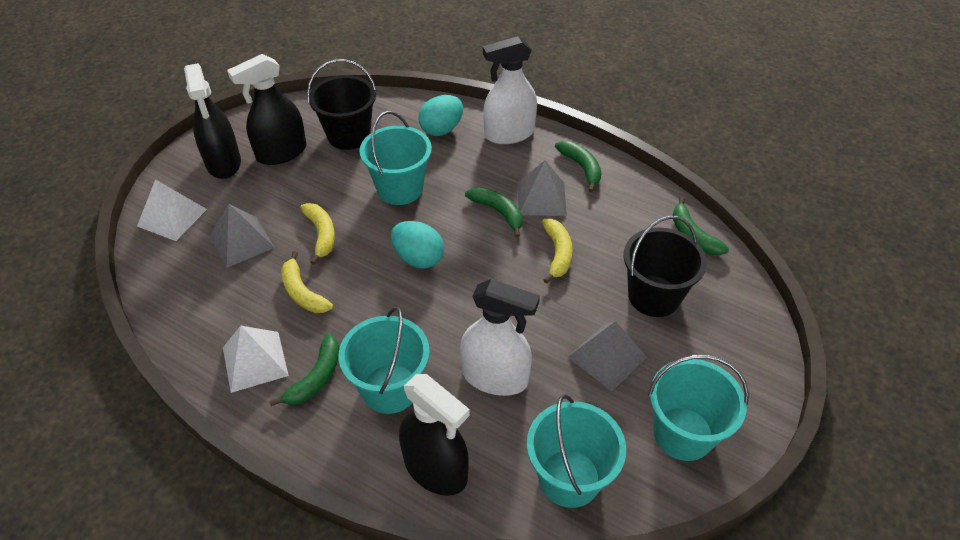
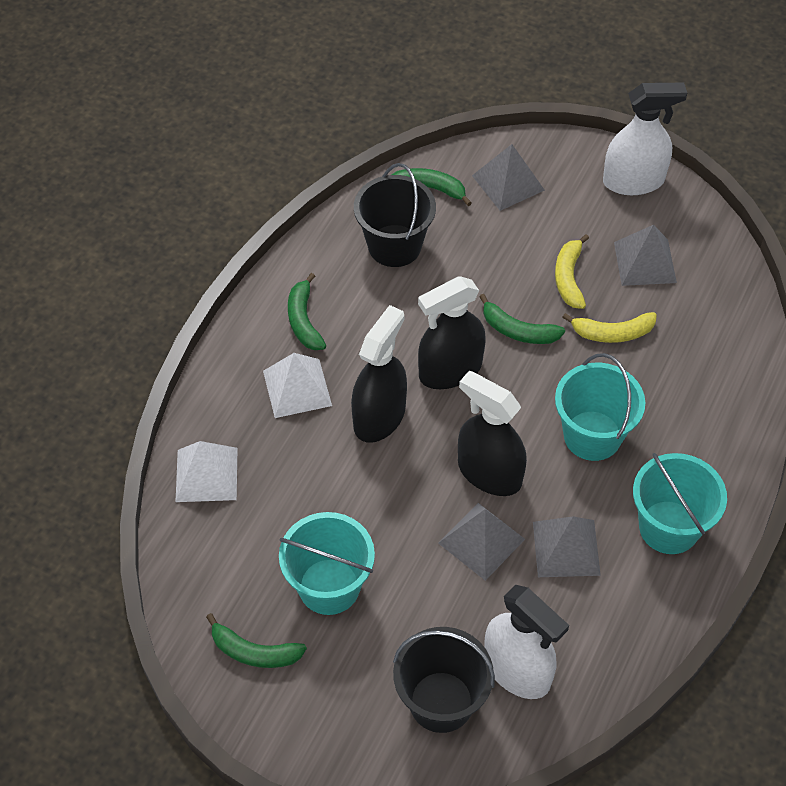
grey pyramid: 3 -> 4
turquoise bucket: 4 -> 3
turquoise egg: 2 -> 0
yellow banana: 3 -> 2

